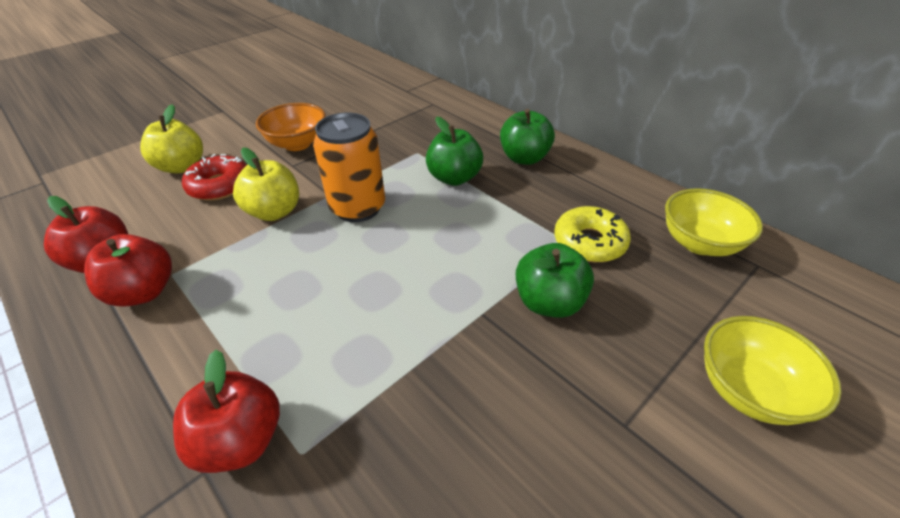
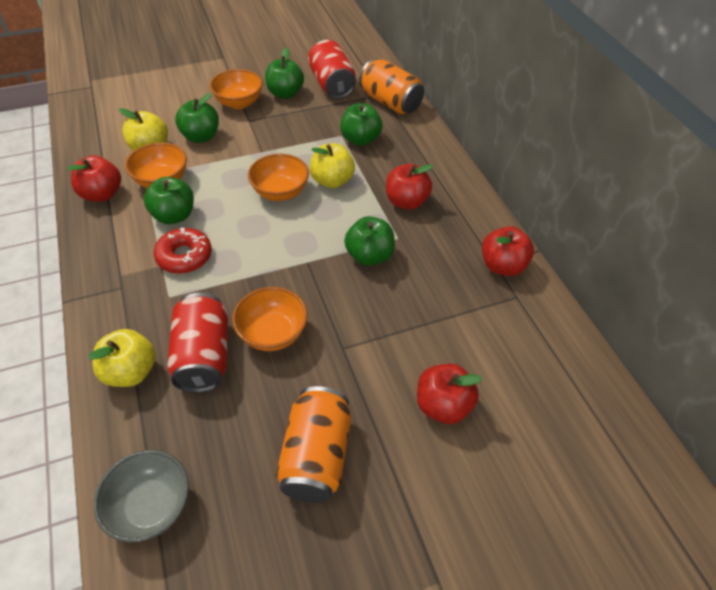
green apple: 3 -> 5
grey bowl: 0 -> 1
orange bowl: 1 -> 4
orange can: 1 -> 2
red apple: 3 -> 4
red can: 0 -> 2
yellow apple: 2 -> 3
yellow bowl: 2 -> 0
yellow donut: 1 -> 0

